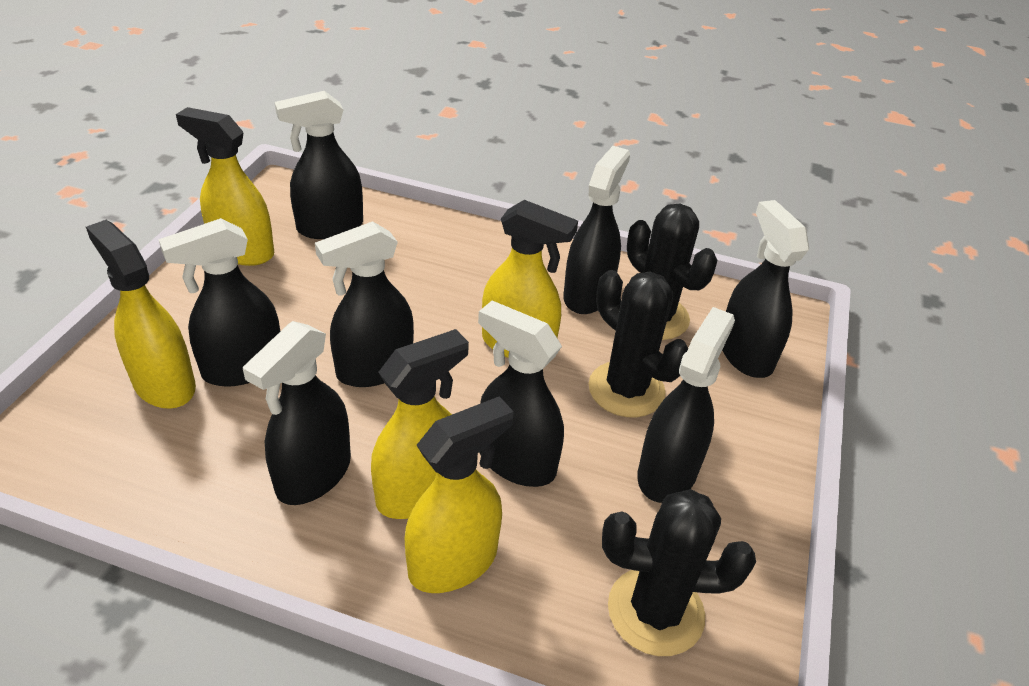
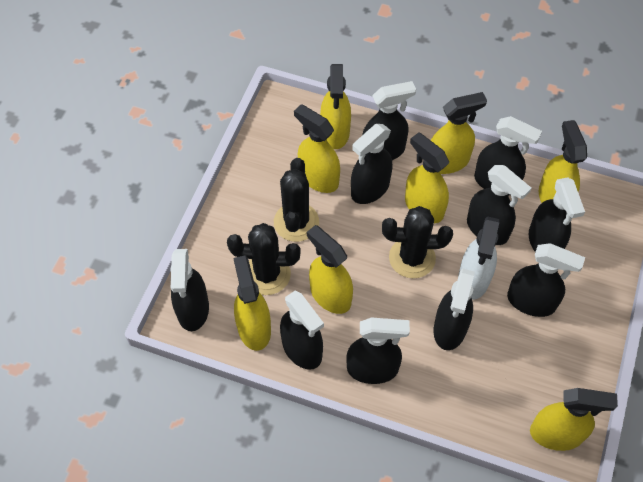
black spray bottle: 8 -> 10
white spray bottle: 0 -> 1
yellow spray bottle: 5 -> 8

